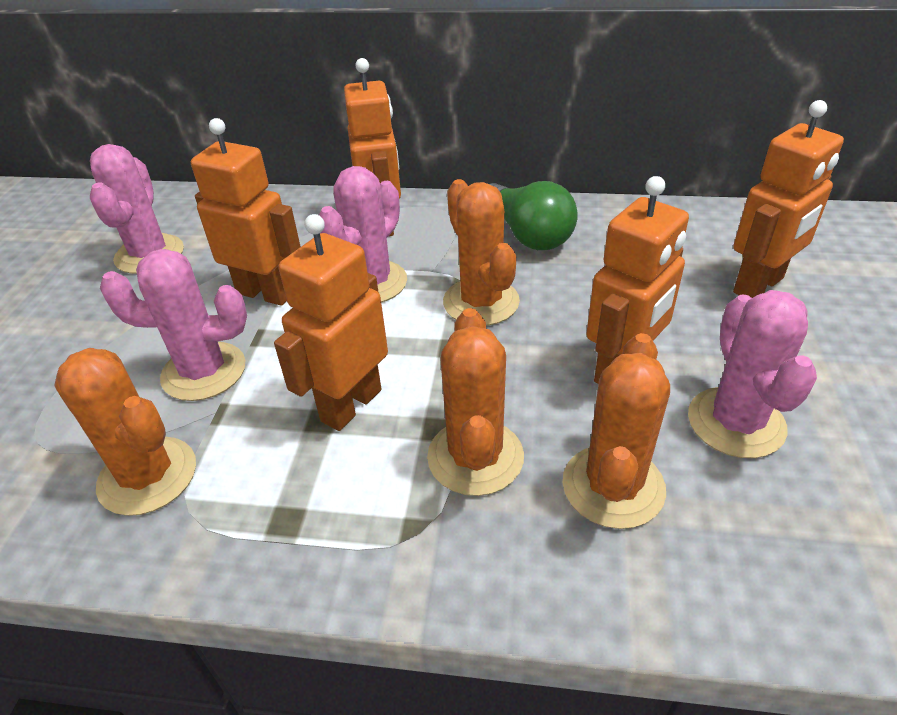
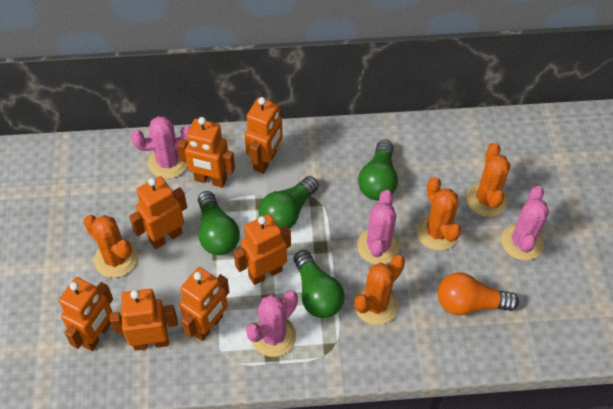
green light bulb: 1 -> 4
orange light bulb: 0 -> 1
orange robot: 5 -> 7

